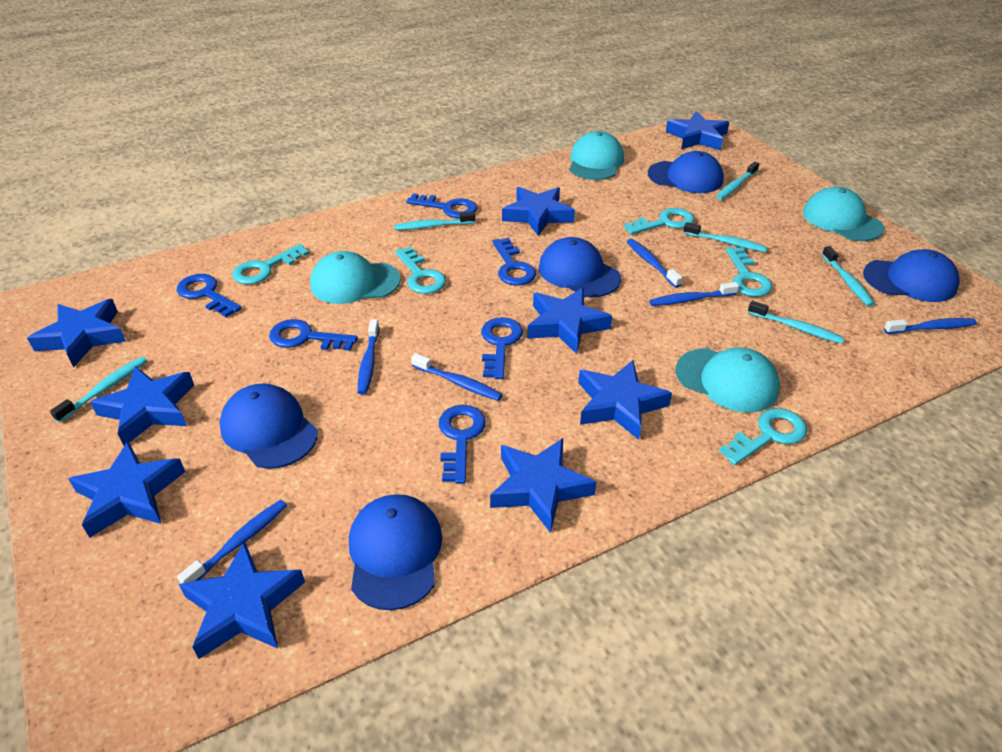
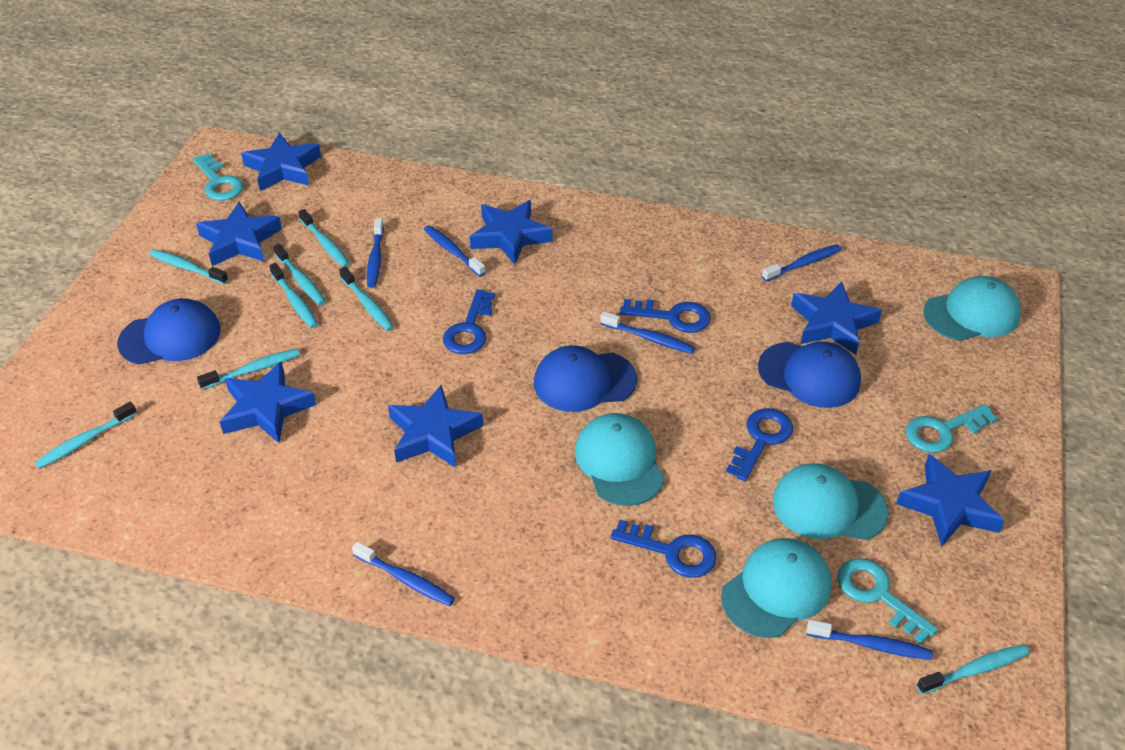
blue cap: 5 -> 3
blue key: 6 -> 4
blue star: 9 -> 7
turquoise key: 5 -> 3
turquoise toothbrush: 6 -> 8

